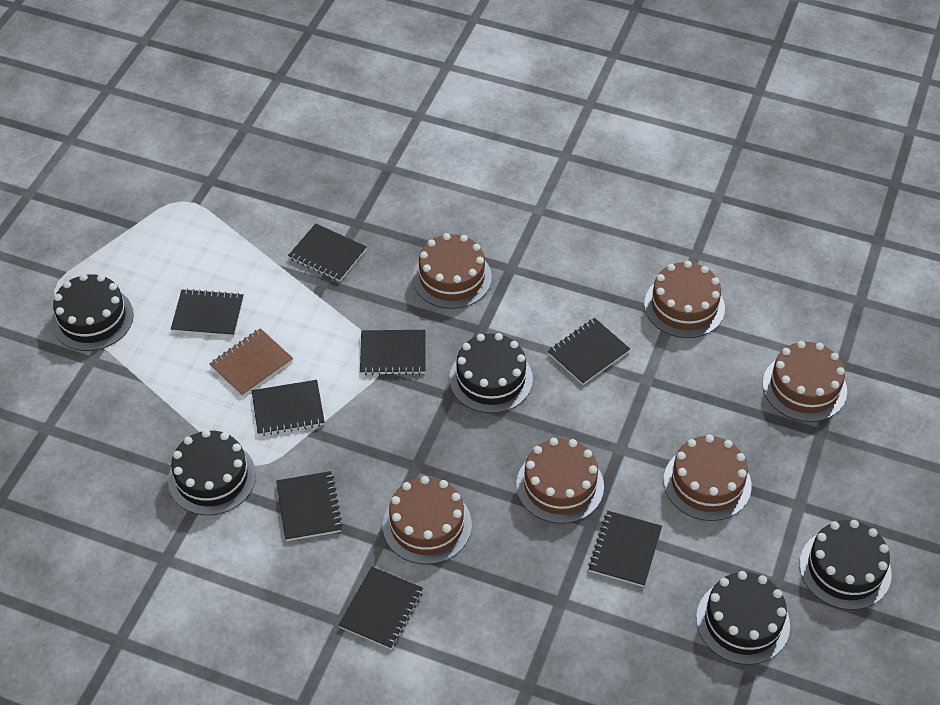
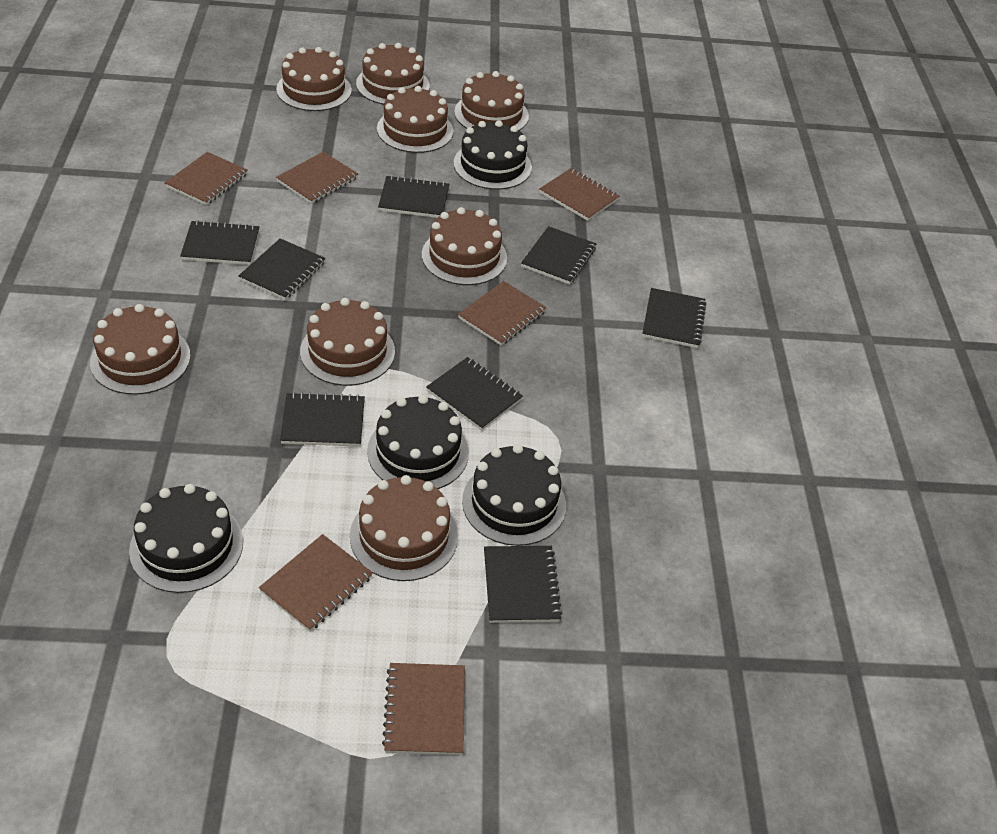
black cake: 5 -> 4
brown cake: 6 -> 8
brown notebook: 1 -> 6

